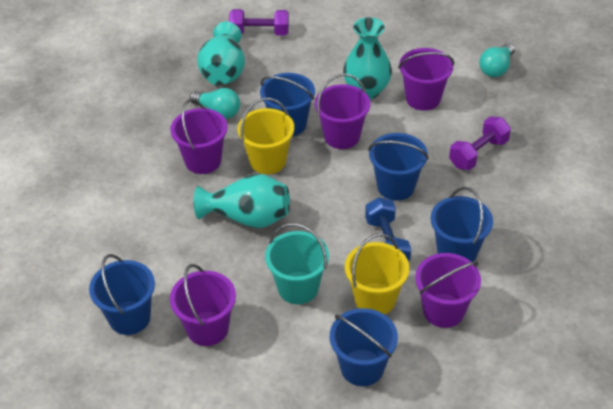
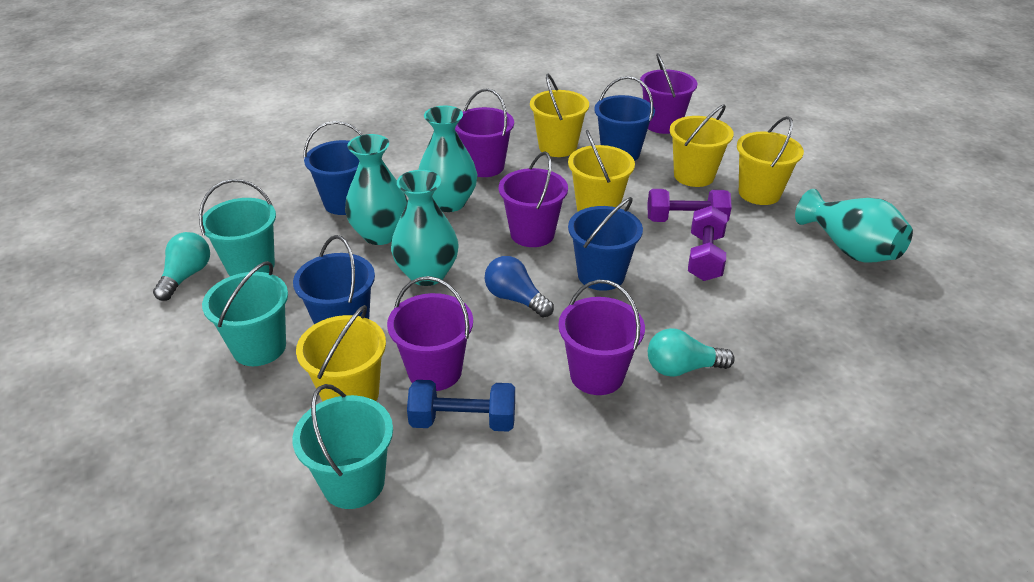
blue bucket: 5 -> 4
blue light bulb: 0 -> 1
turquoise bucket: 1 -> 3
turquoise vase: 3 -> 4
yellow bucket: 2 -> 5

